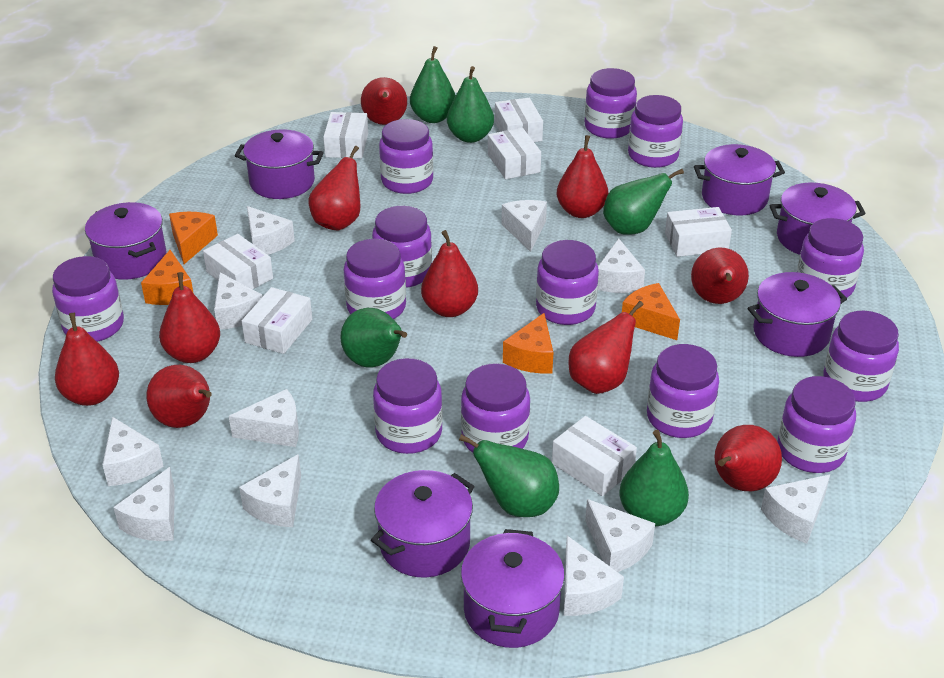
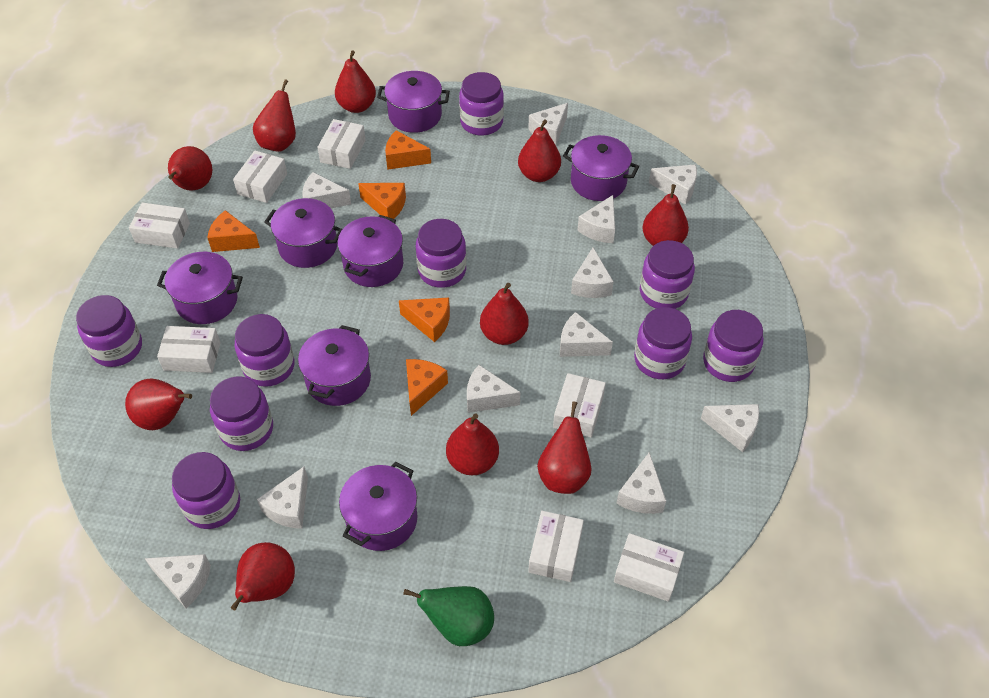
green pear: 6 -> 1
orange cheese: 4 -> 5
purple jar: 13 -> 9

